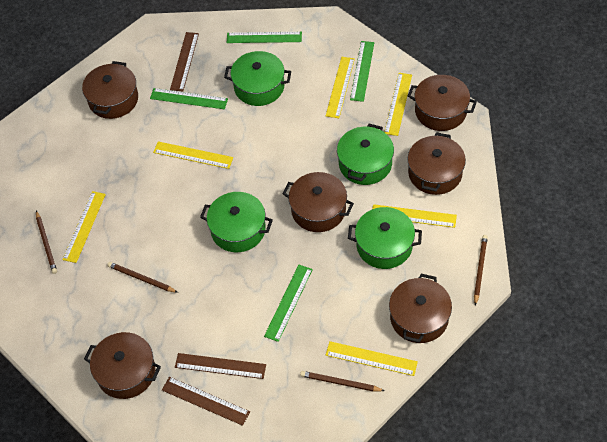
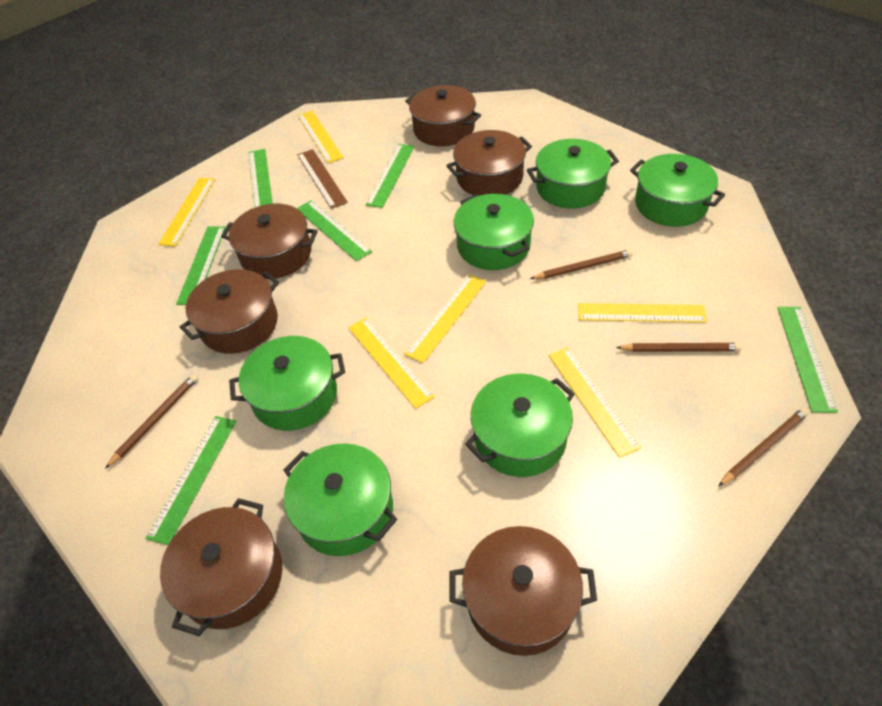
brown ruler: 3 -> 1
green pot: 4 -> 6
green ruler: 4 -> 6

